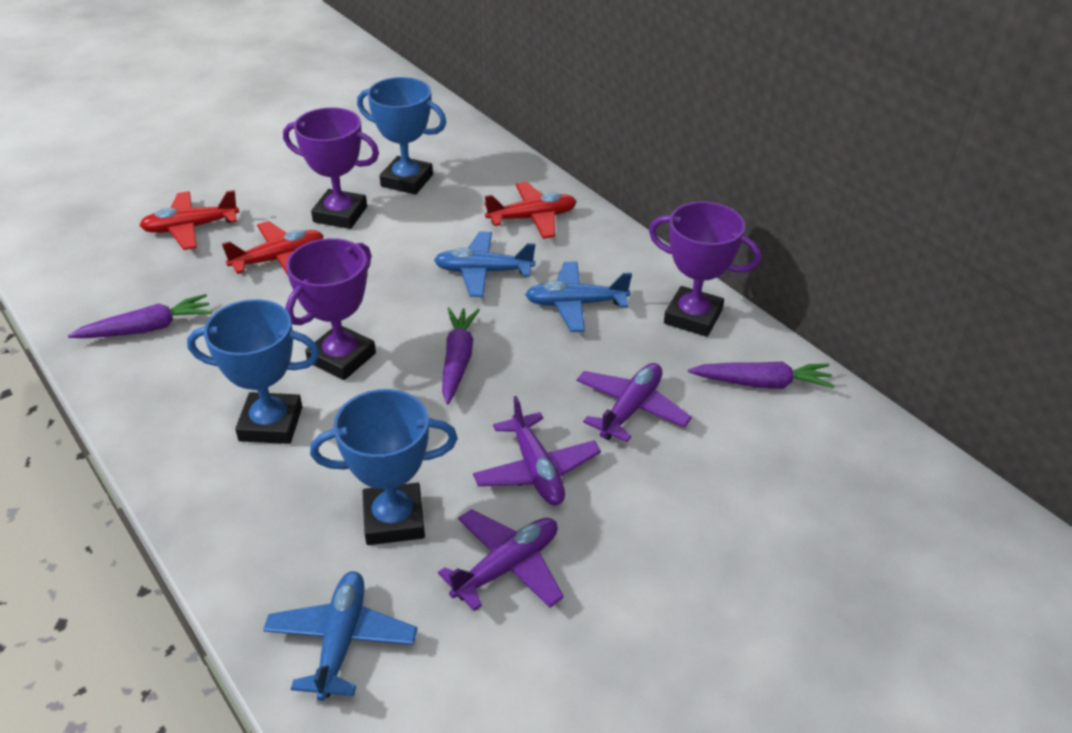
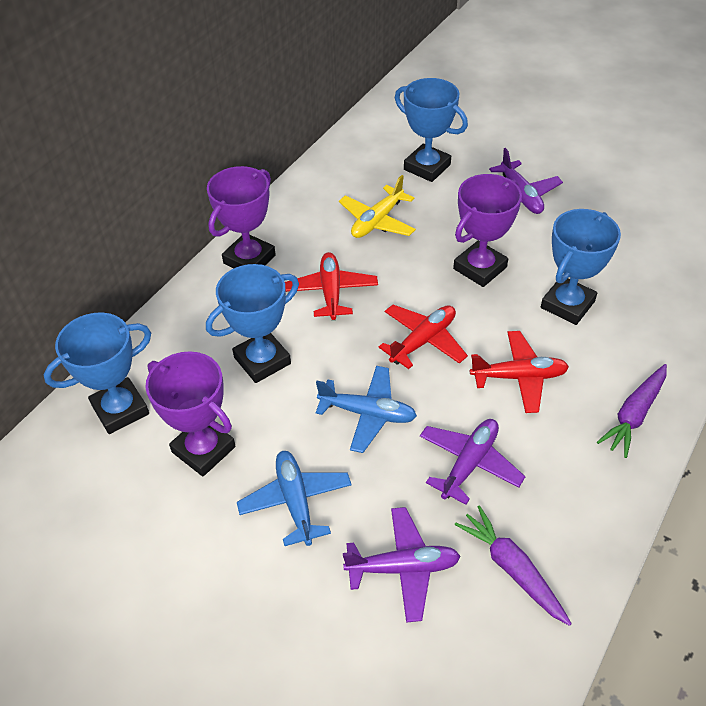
blue plane: 3 -> 2
blue trophy: 3 -> 4
purple carrot: 3 -> 2
yellow plane: 0 -> 1

